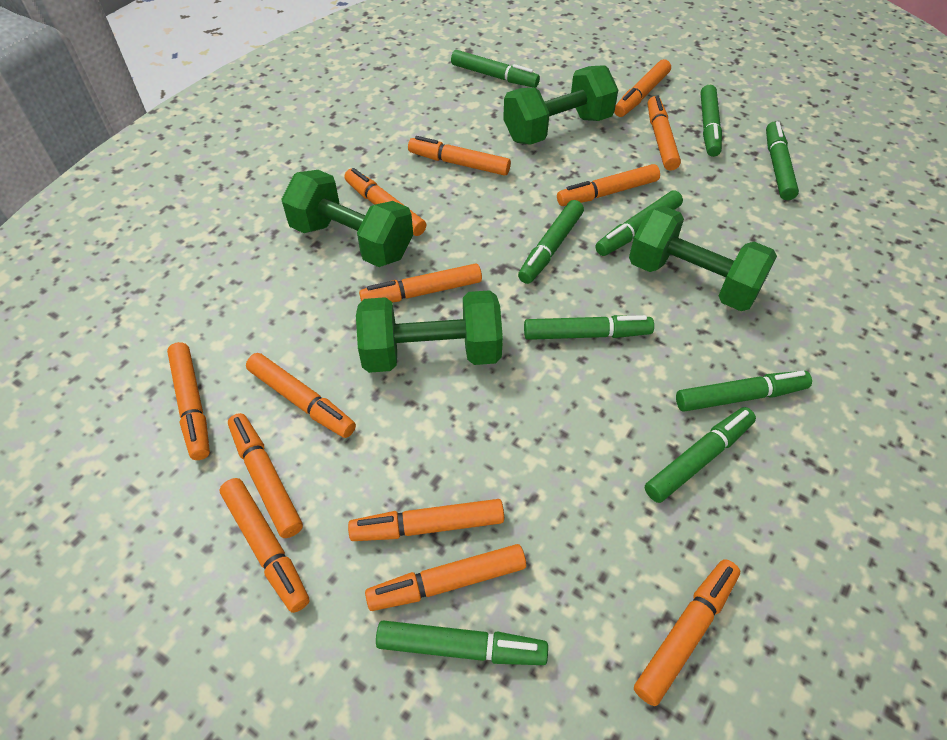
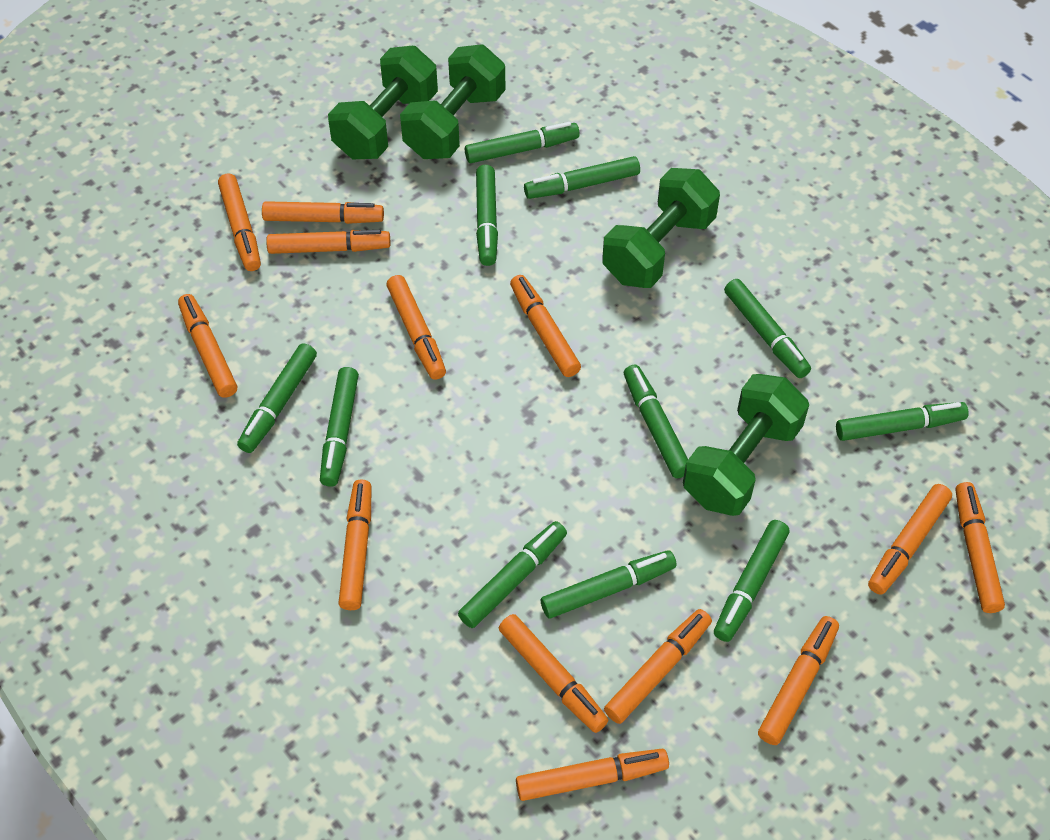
green marker: 9 -> 11

